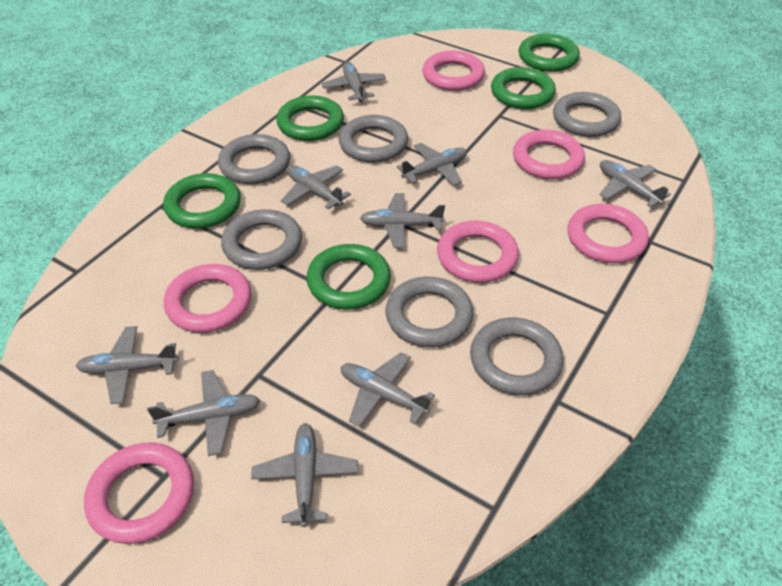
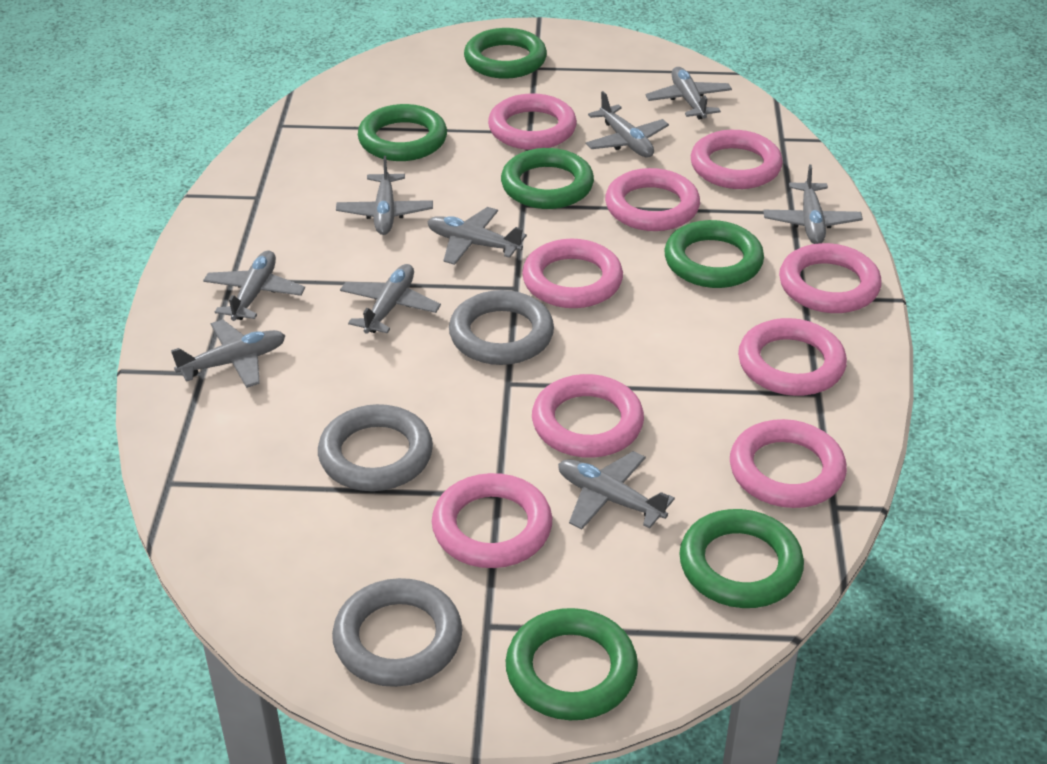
green ring: 5 -> 6
grey ring: 6 -> 3
pink ring: 6 -> 9

